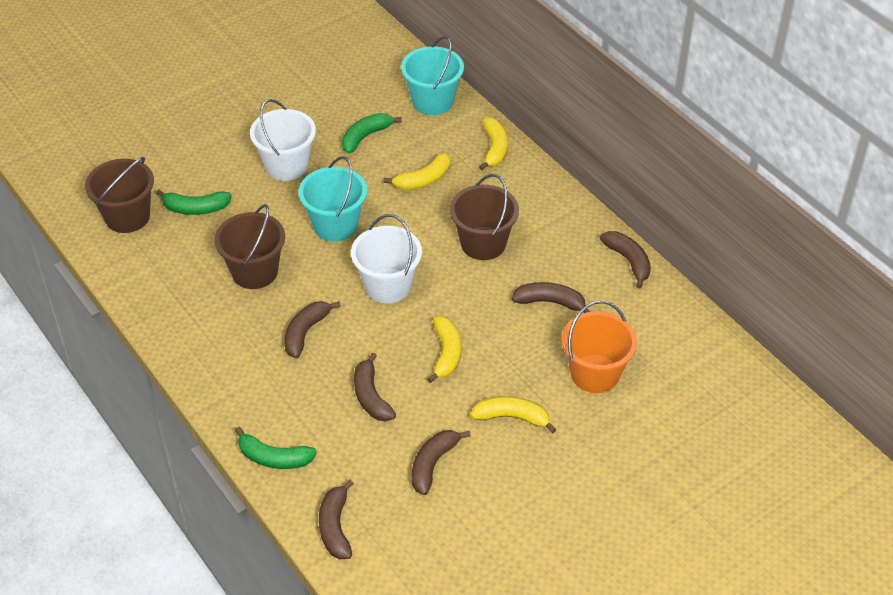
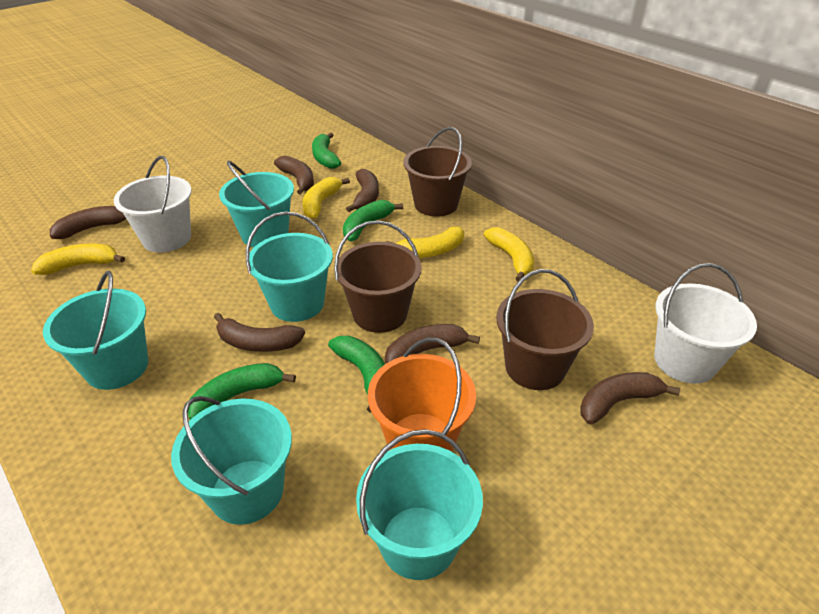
green banana: 3 -> 4
turquoise bucket: 2 -> 5

